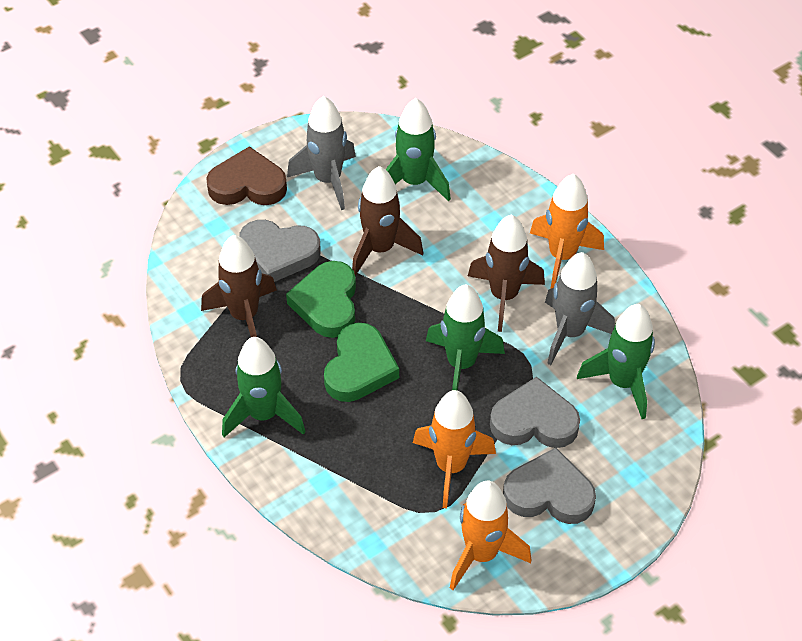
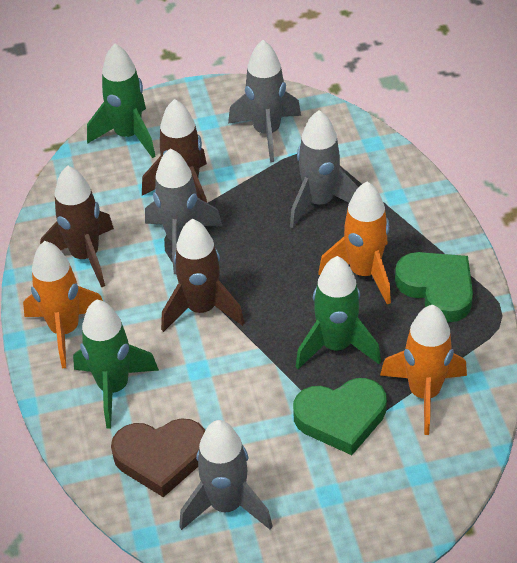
green rocket: 4 -> 3
grey heart: 3 -> 0
grey rocket: 2 -> 4

